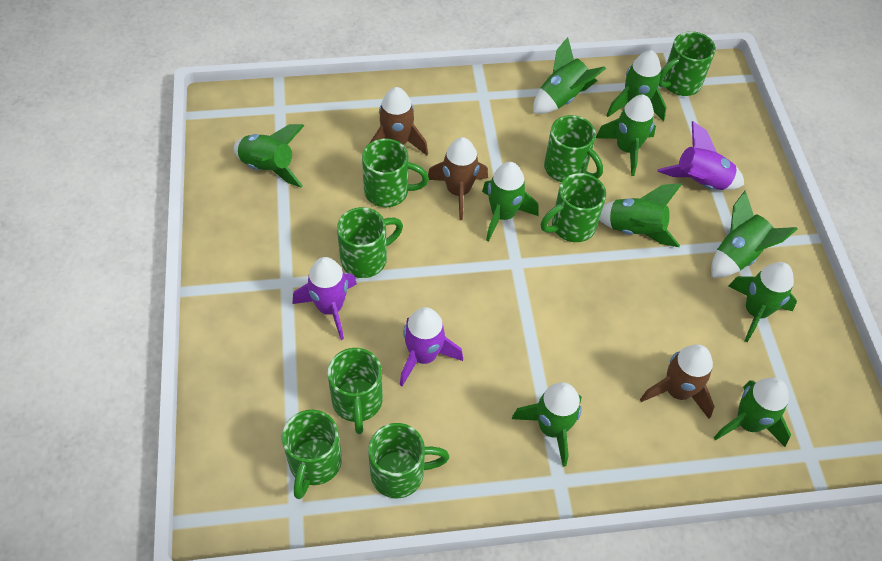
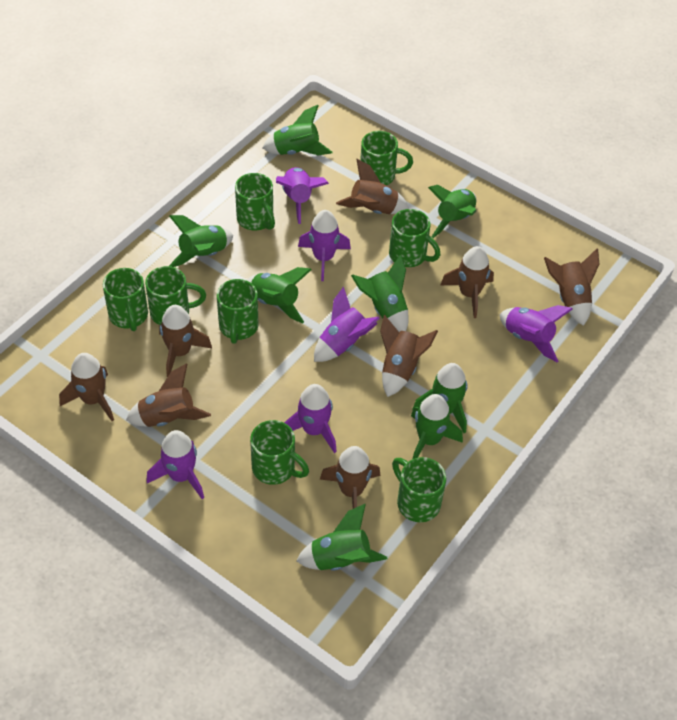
brown rocket: 3 -> 8
green rocket: 10 -> 8
purple rocket: 3 -> 6

